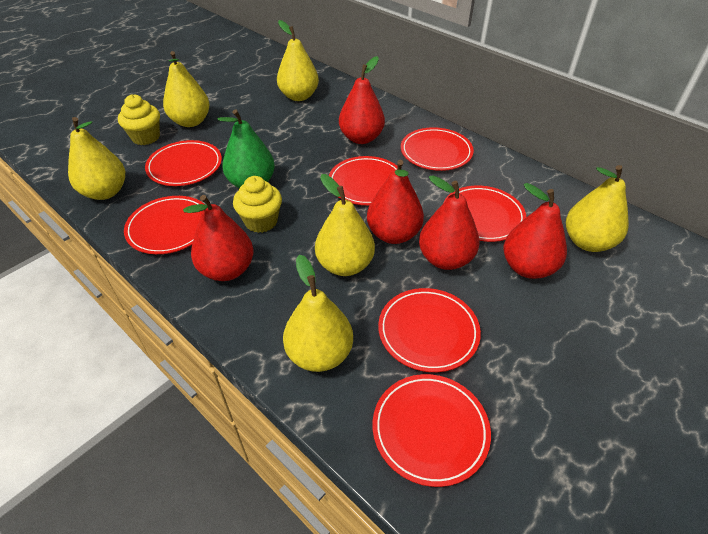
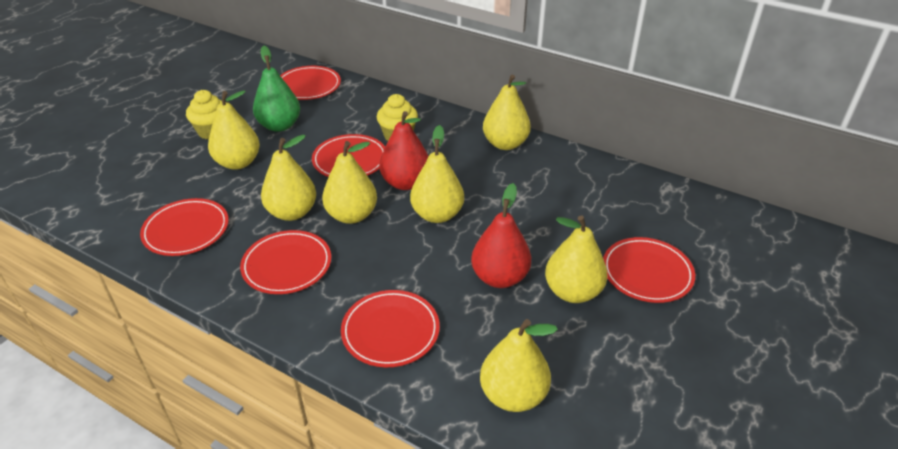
red pear: 5 -> 2
red plate: 7 -> 6
yellow pear: 6 -> 7

